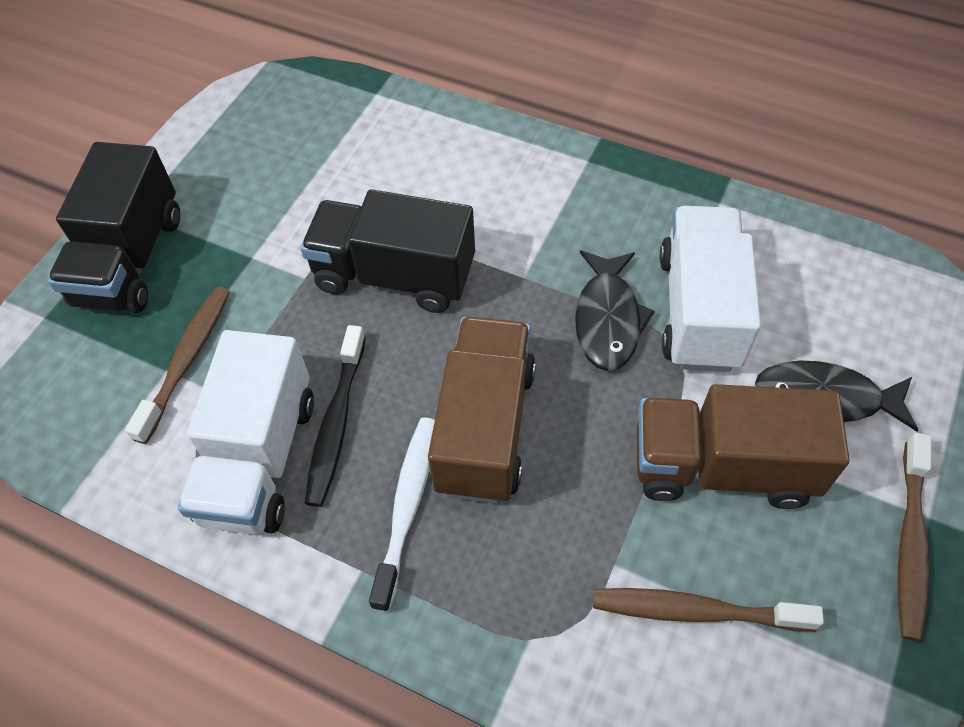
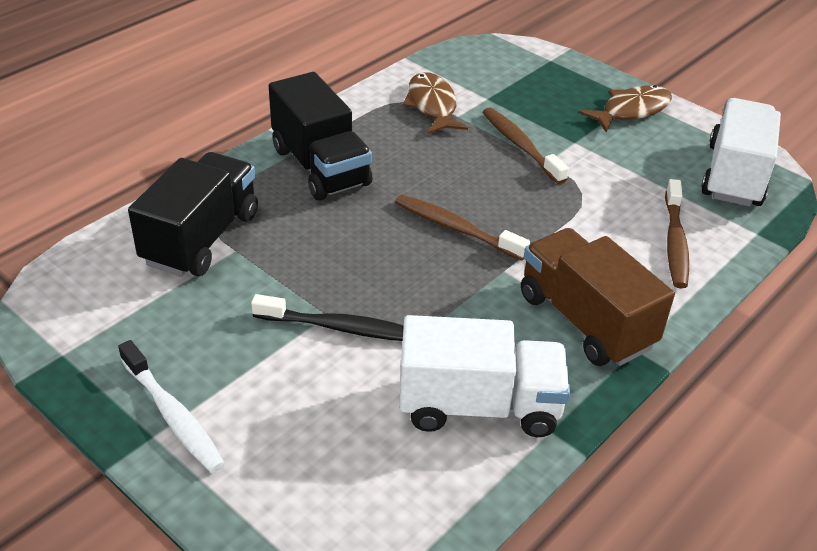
black fish: 2 -> 0
brown fish: 0 -> 2
brown truck: 2 -> 1

